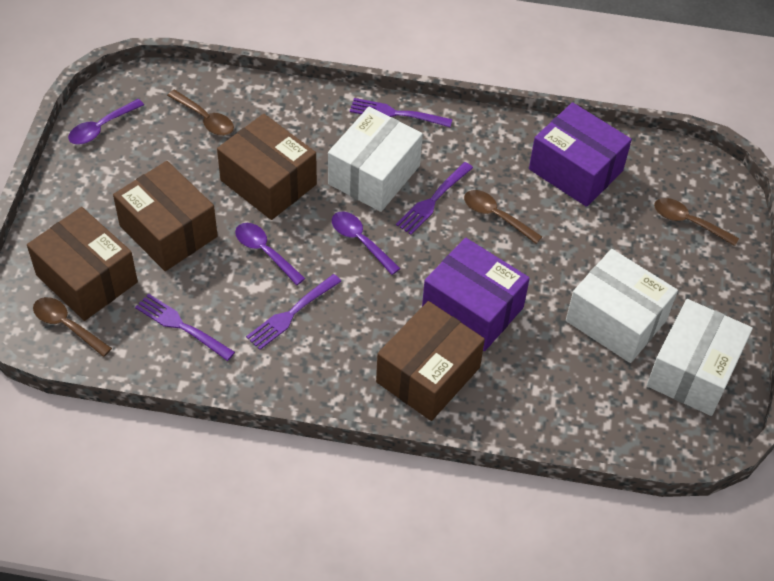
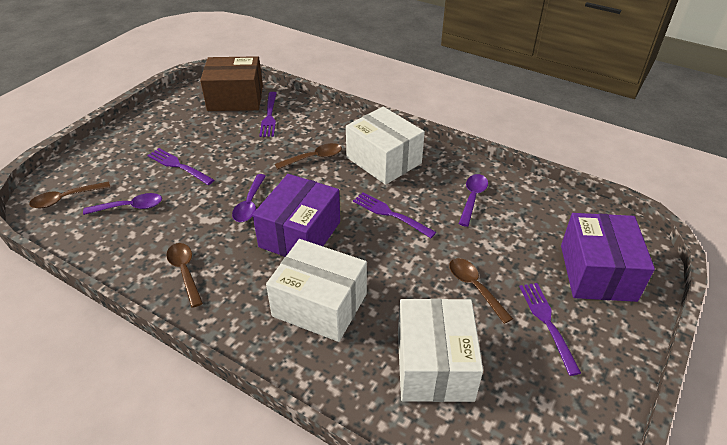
brown box: 4 -> 1

